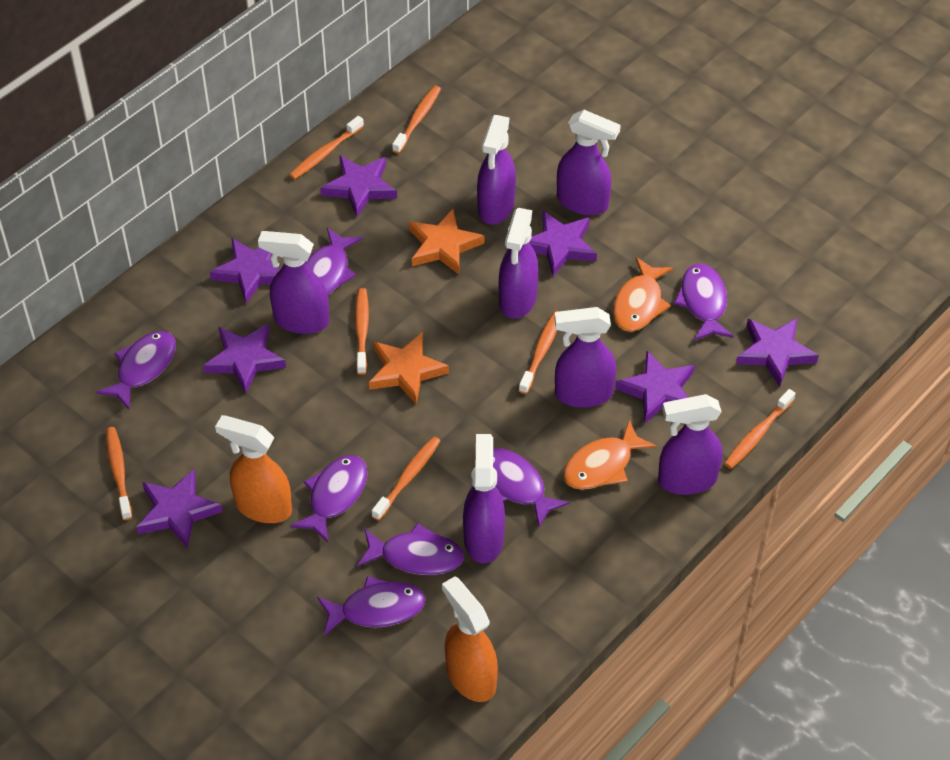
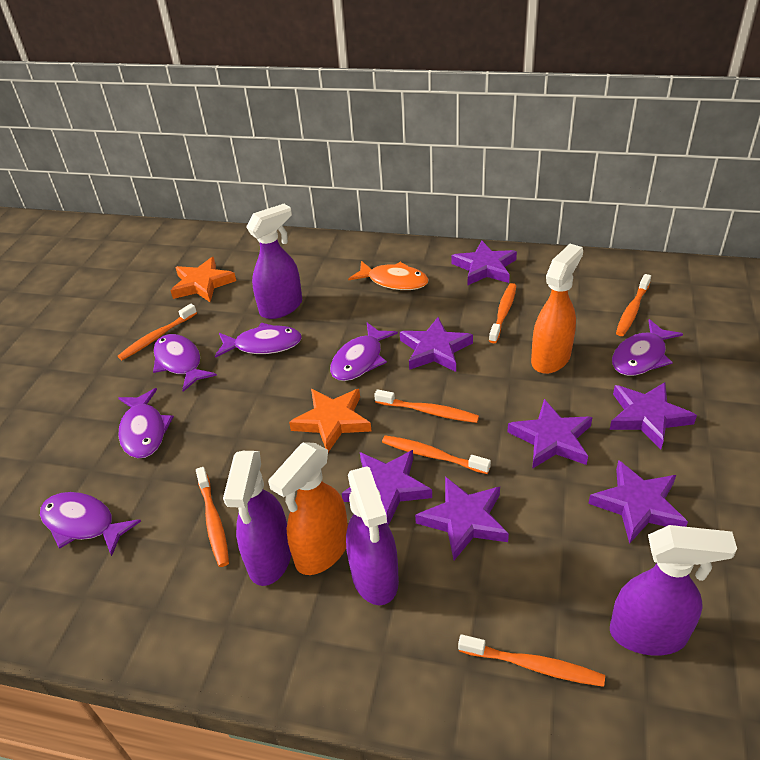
orange fish: 2 -> 1
purple fish: 7 -> 6
purple spray bottle: 7 -> 4

